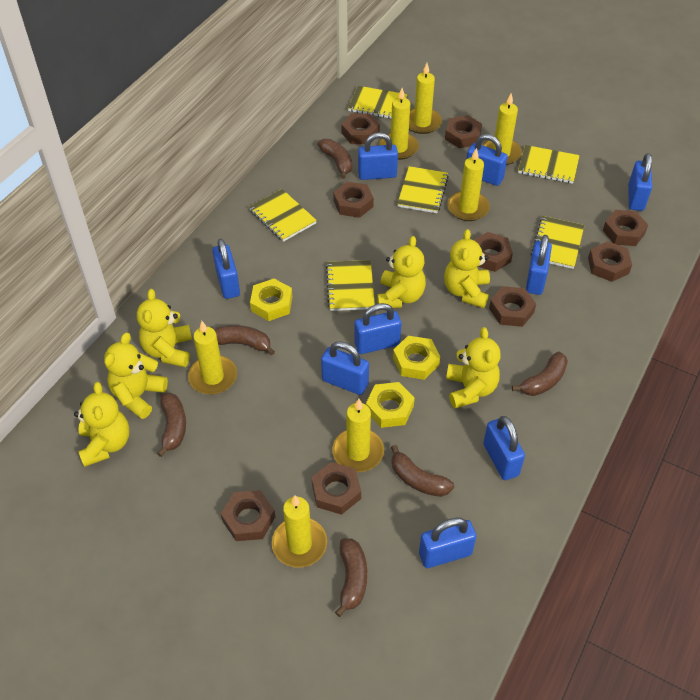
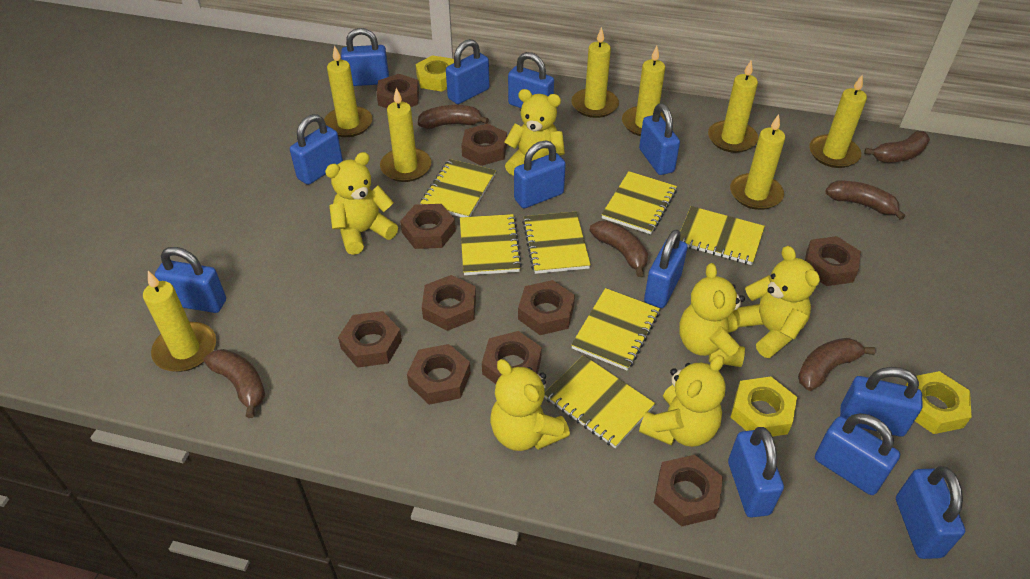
blue padlock: 9 -> 12
brown nut: 9 -> 10
yellow candle: 7 -> 8
yellow notebook: 6 -> 7

